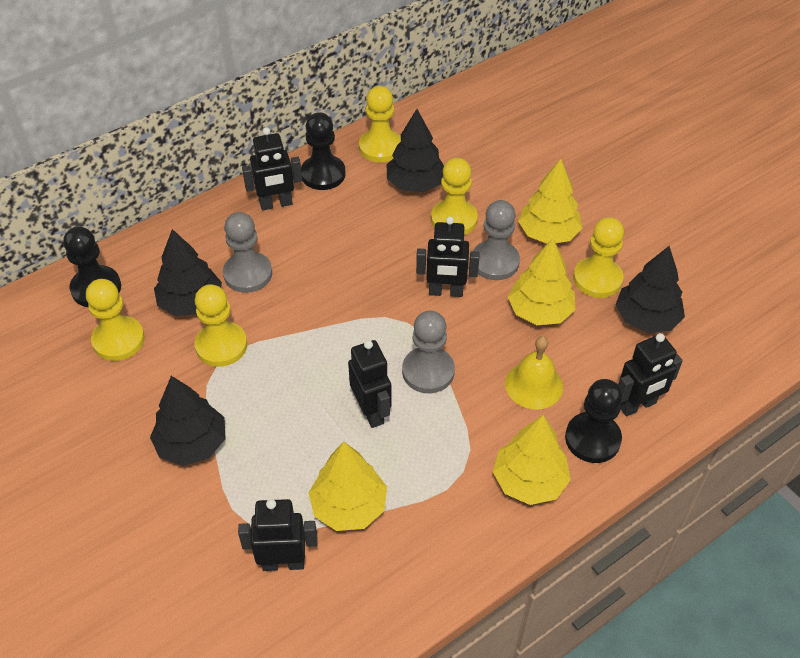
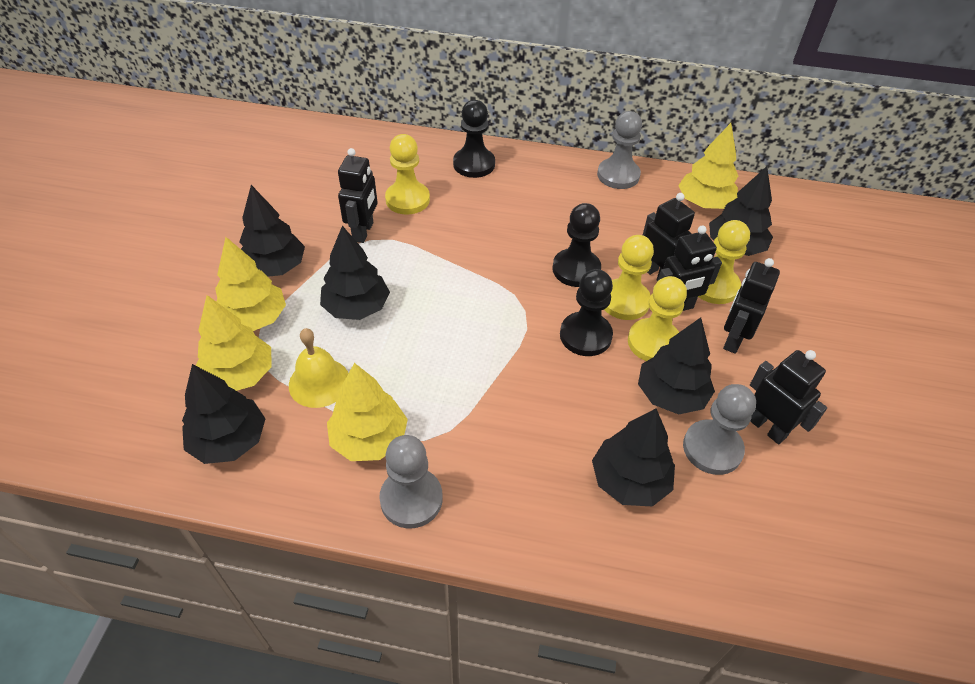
black tree: 4 -> 6
yellow pawn: 5 -> 4

